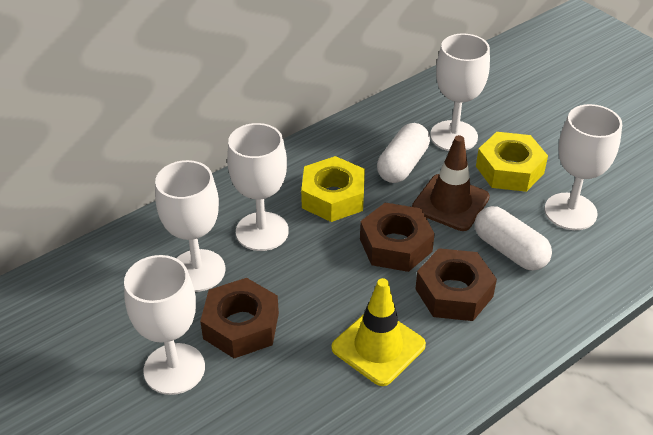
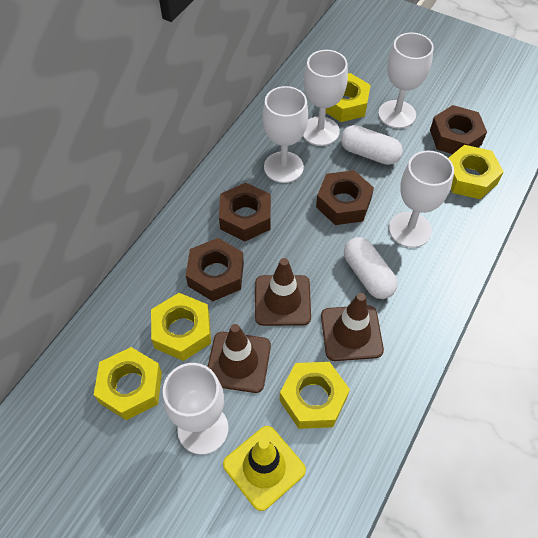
brown nut: 3 -> 4
brown traffic cone: 1 -> 3
yellow nut: 2 -> 5

